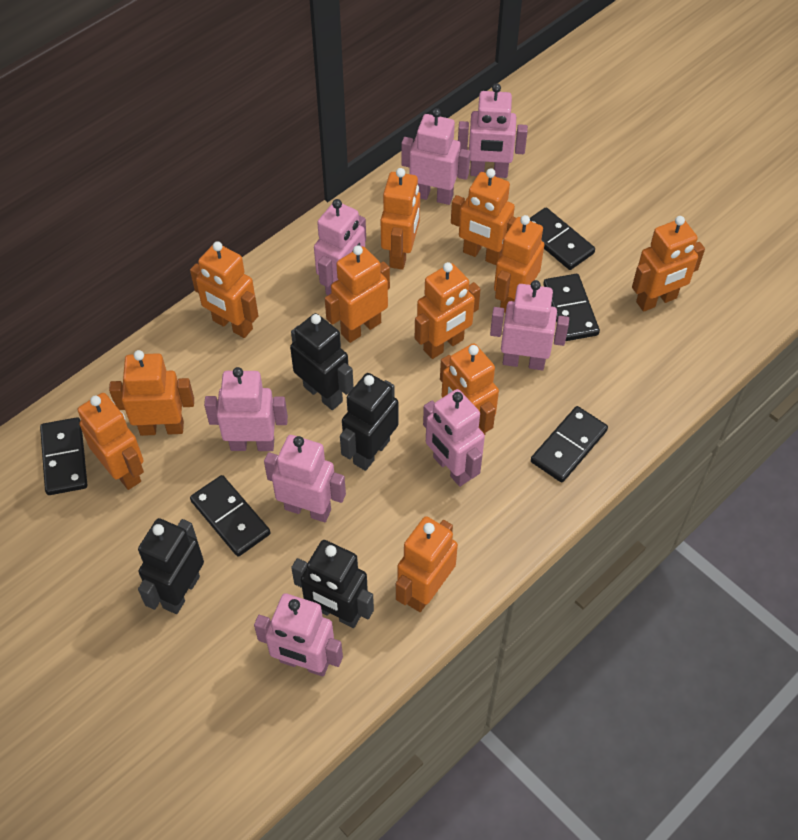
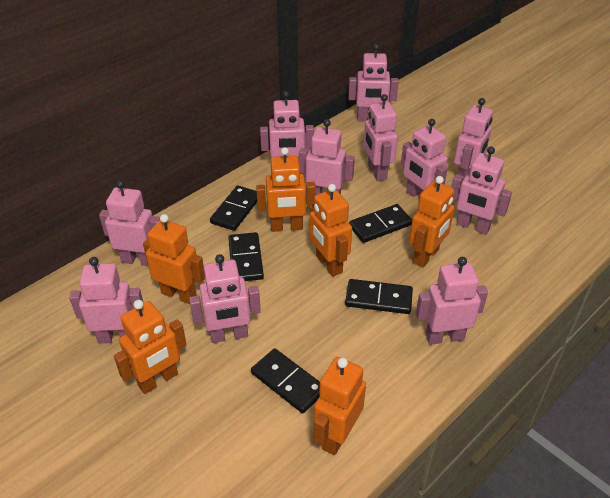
black robot: 4 -> 0
orange robot: 11 -> 6
pink robot: 8 -> 11

